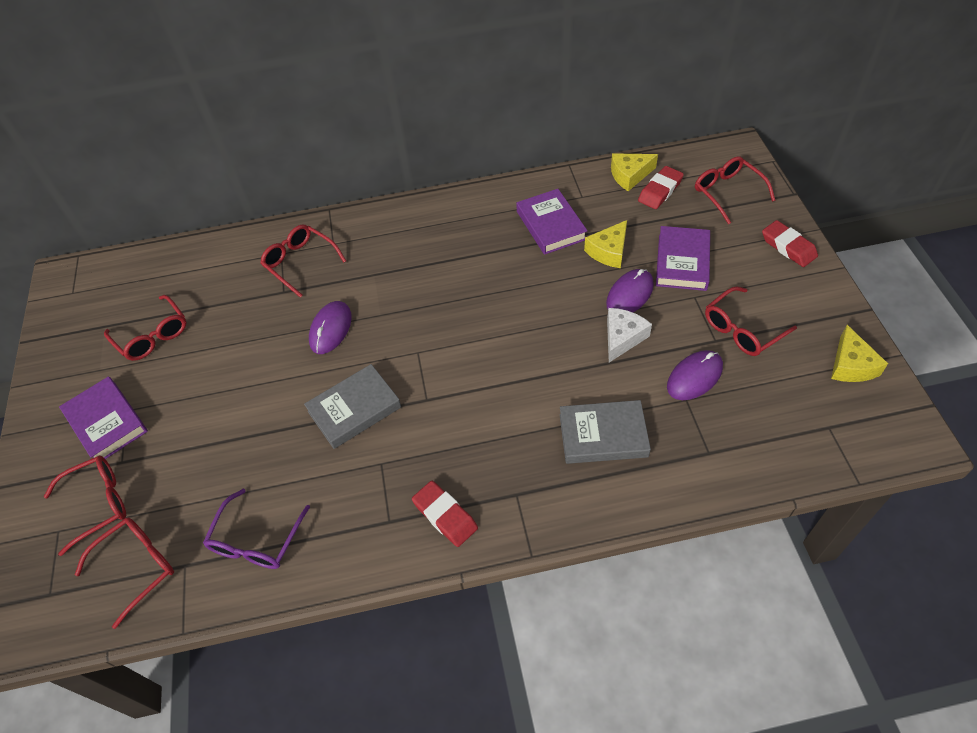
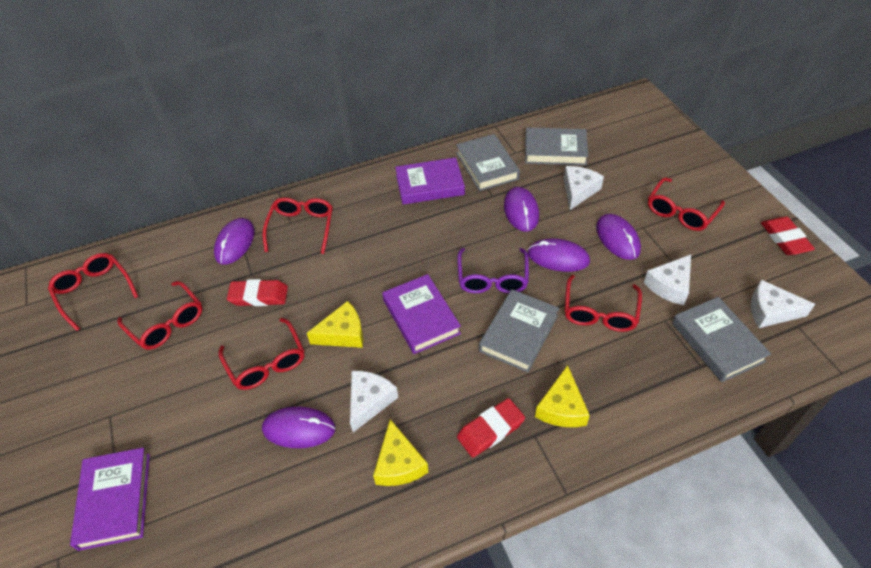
grey book: 2 -> 4
purple mouse: 3 -> 5
white cheese: 1 -> 4

